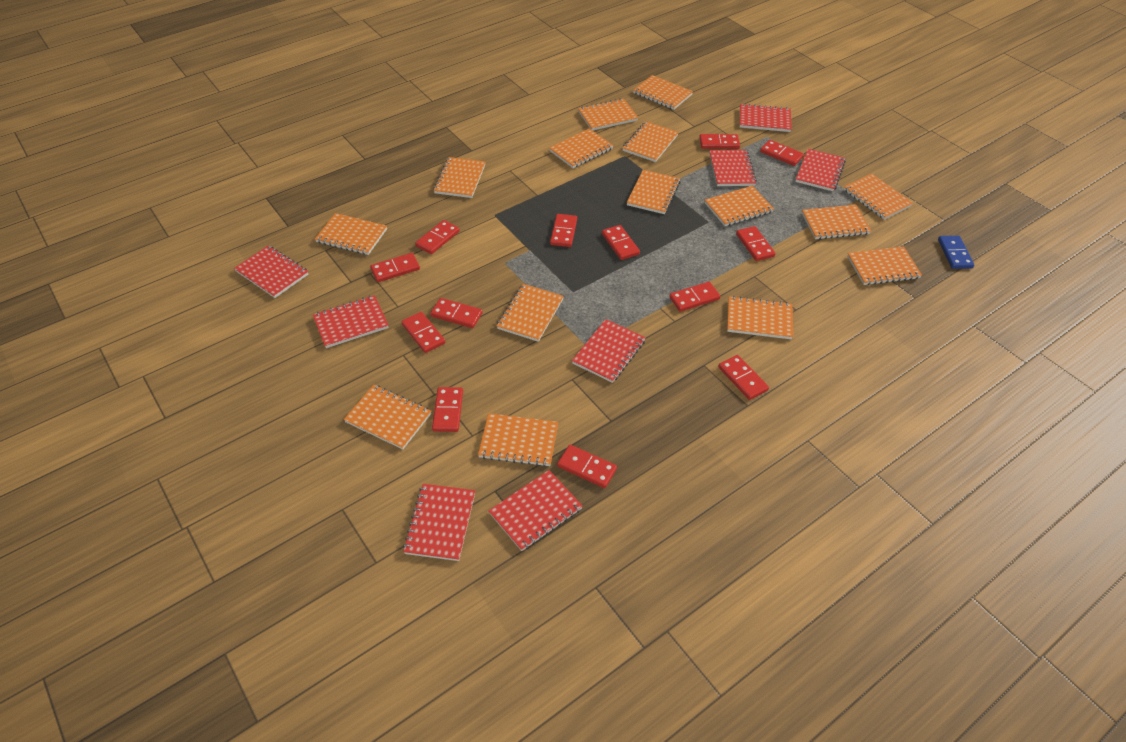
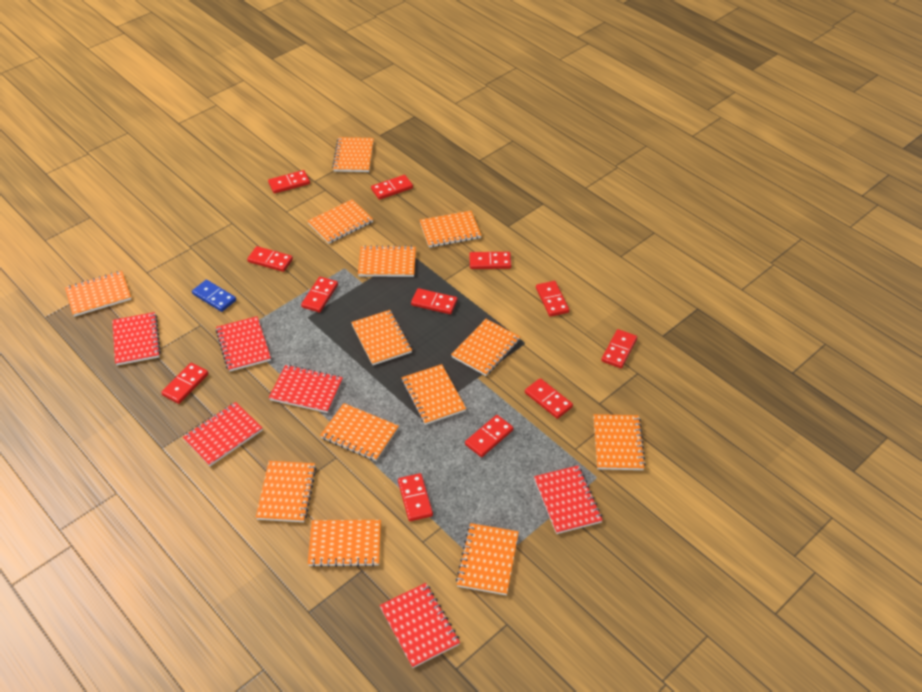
orange notebook: 15 -> 13
red domino: 13 -> 12
red notebook: 8 -> 6

